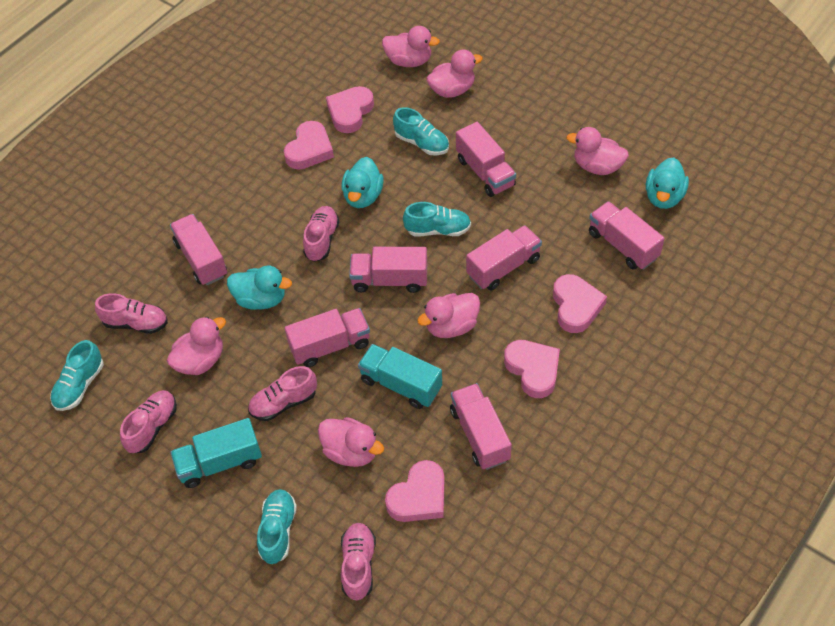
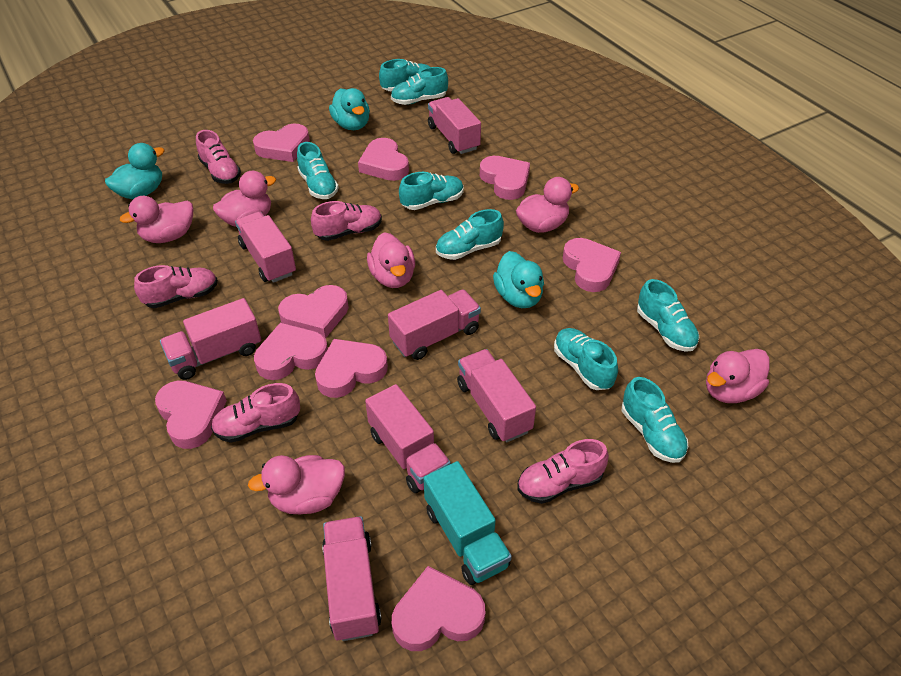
pink heart: 5 -> 9
turquoise shoe: 4 -> 8
turquoise truck: 2 -> 1

